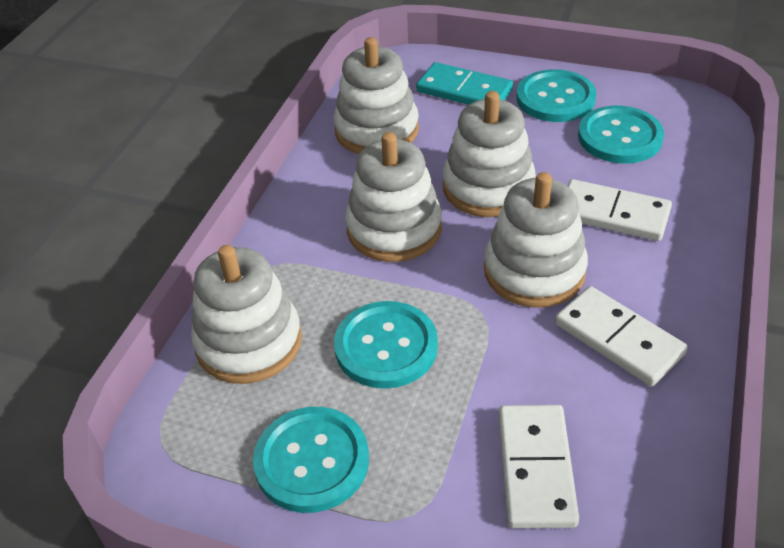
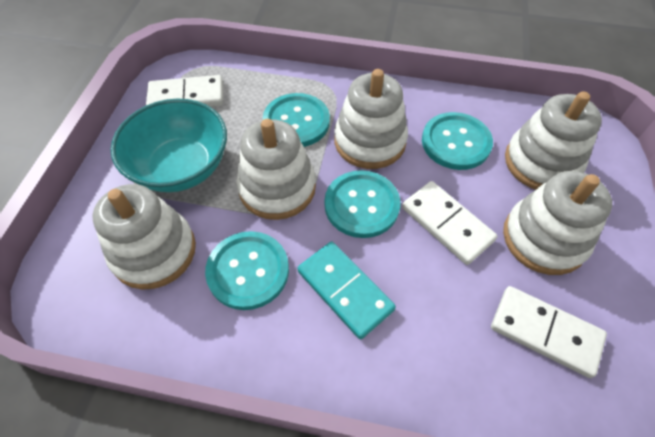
turquoise bowl: 0 -> 1

